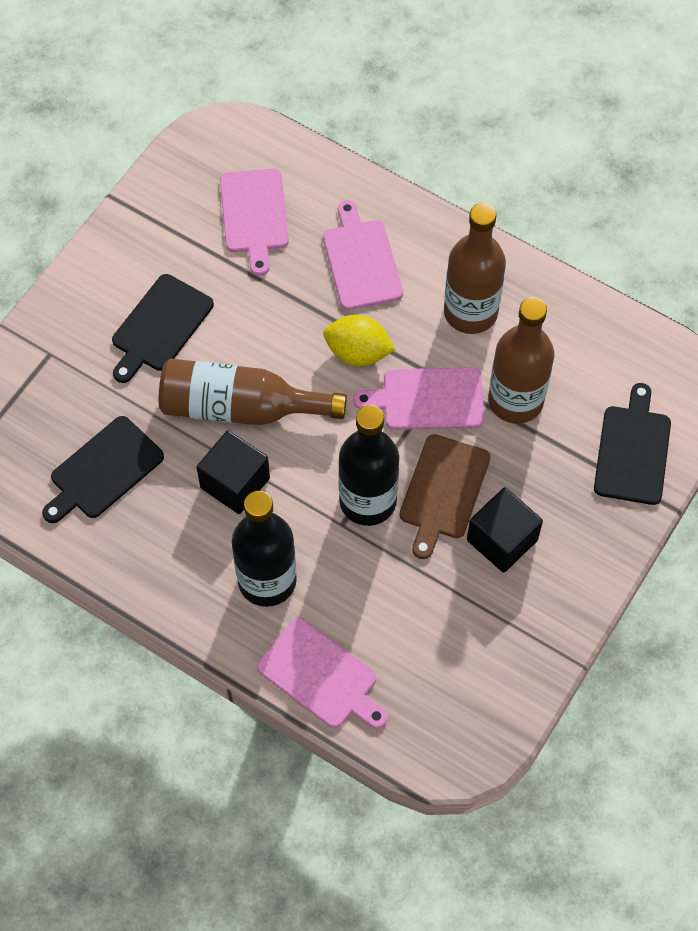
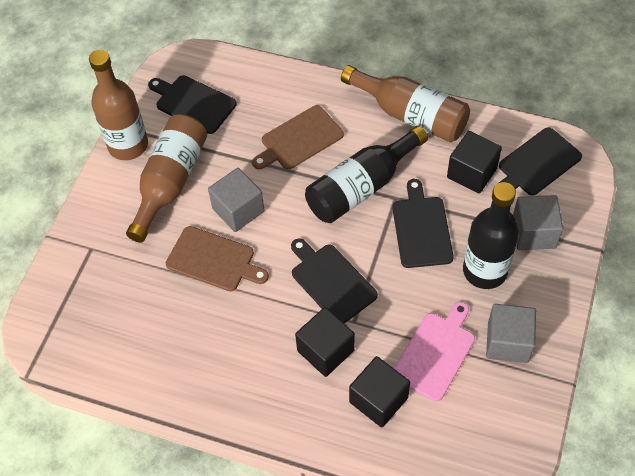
black cube: 2 -> 3
black cutting board: 3 -> 4
brown cutting board: 1 -> 2
grey cube: 0 -> 3
pink cutting board: 4 -> 1
yellow lemon: 1 -> 0

